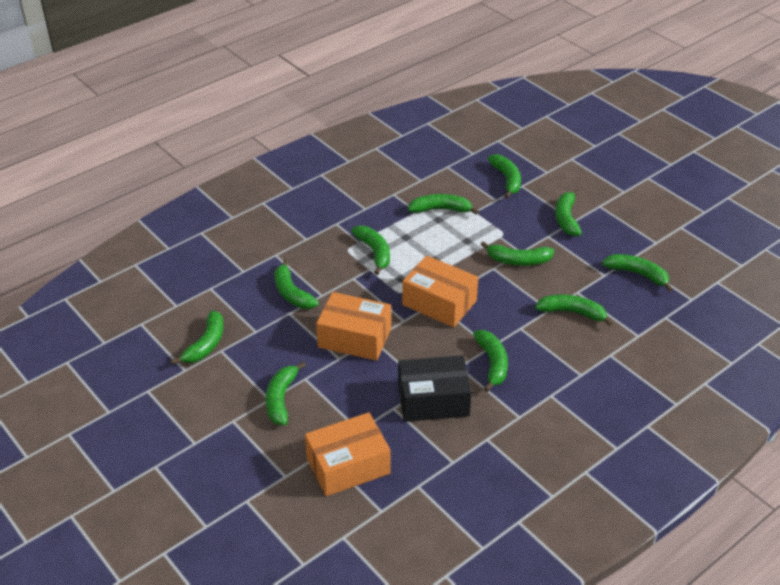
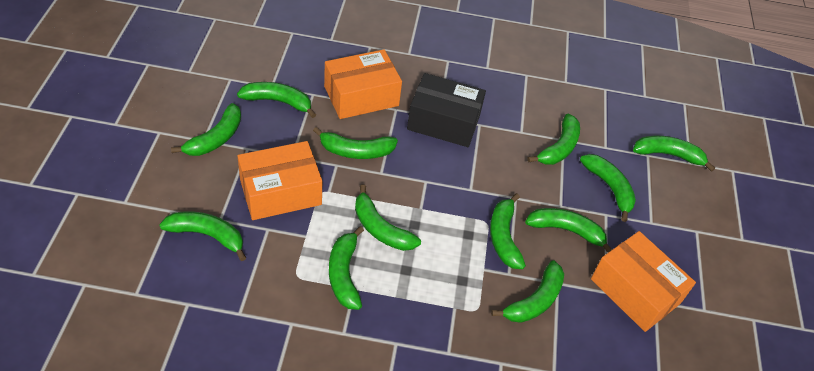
green banana: 11 -> 12

